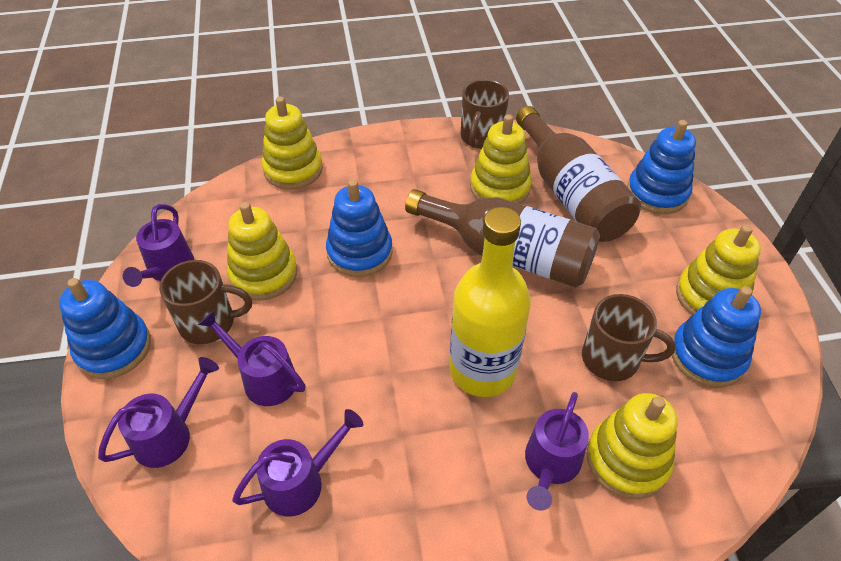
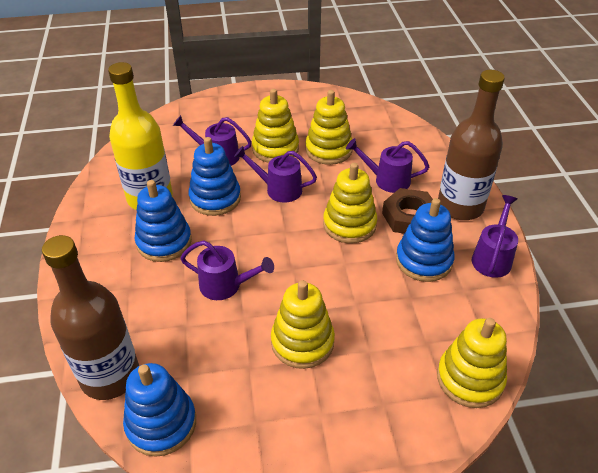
brown mug: 3 -> 0
brown nut: 0 -> 1

